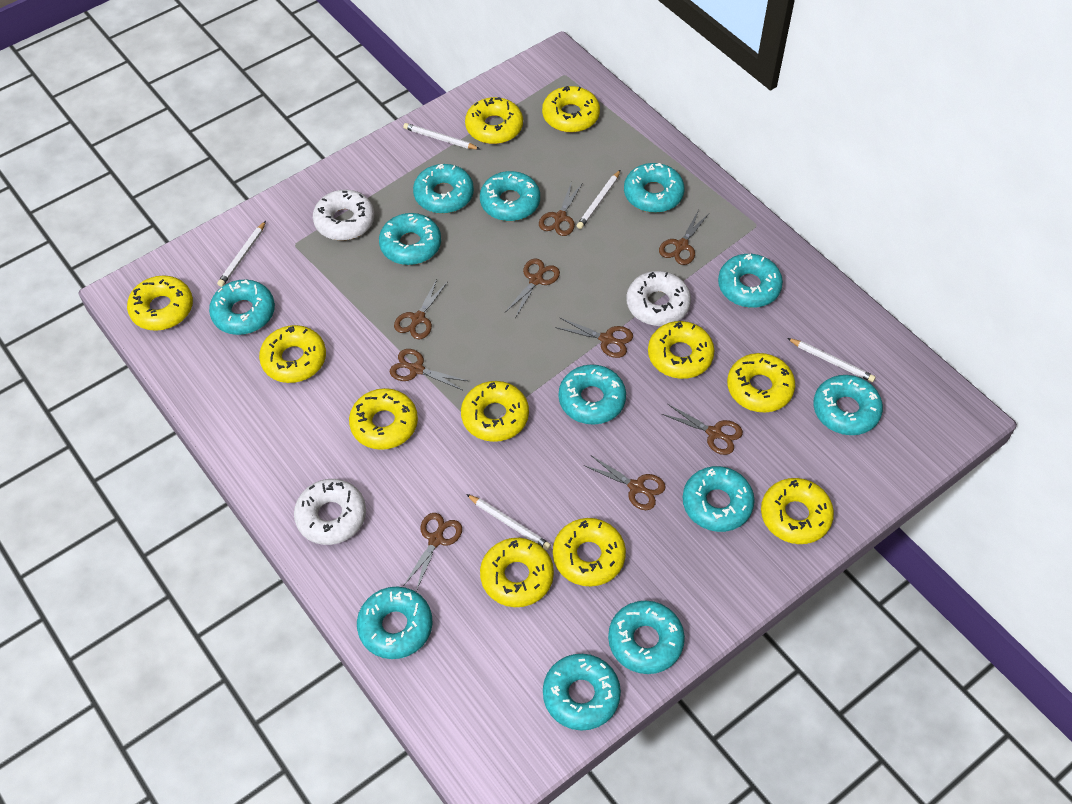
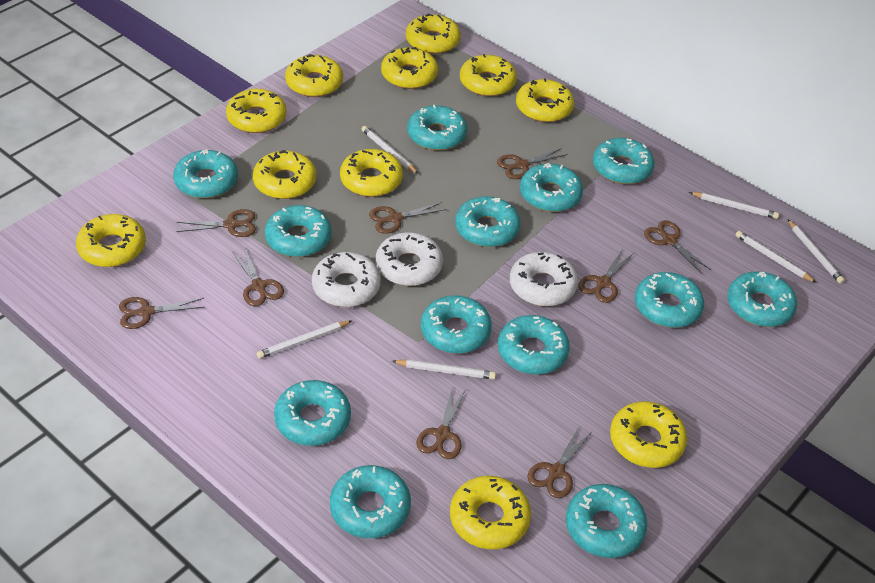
turquoise donut: 12 -> 13
white pencil: 5 -> 6

